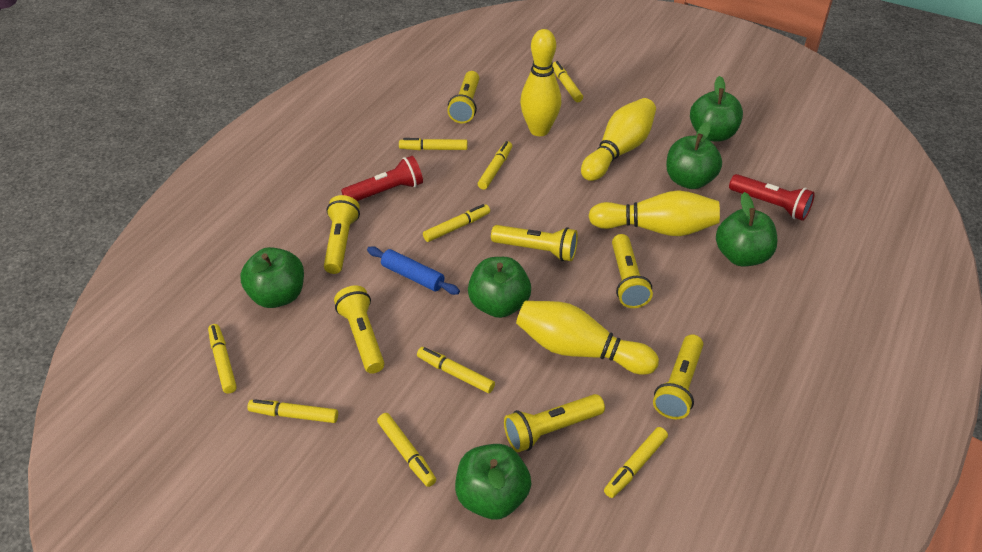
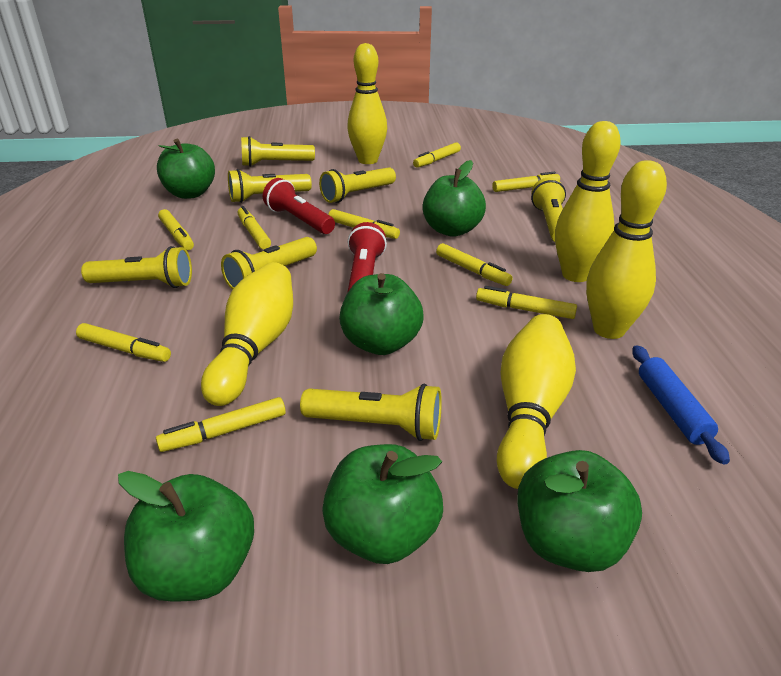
yellow bowling pin: 4 -> 5

